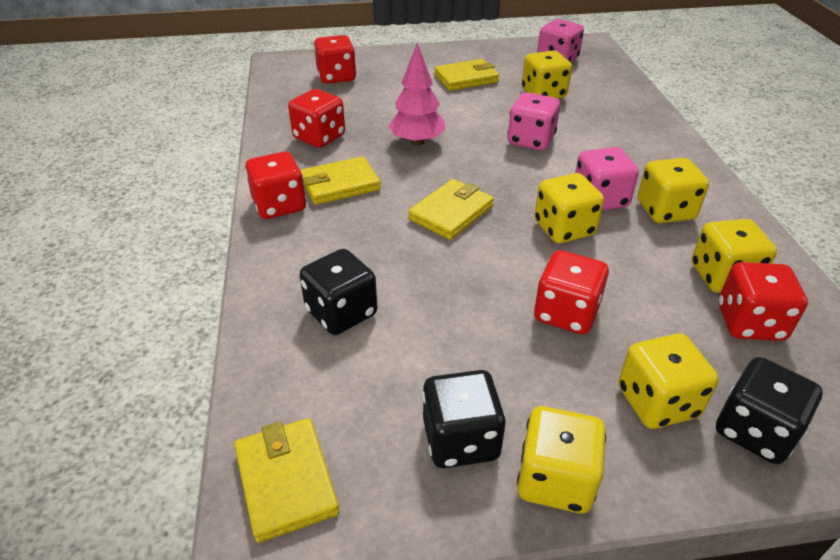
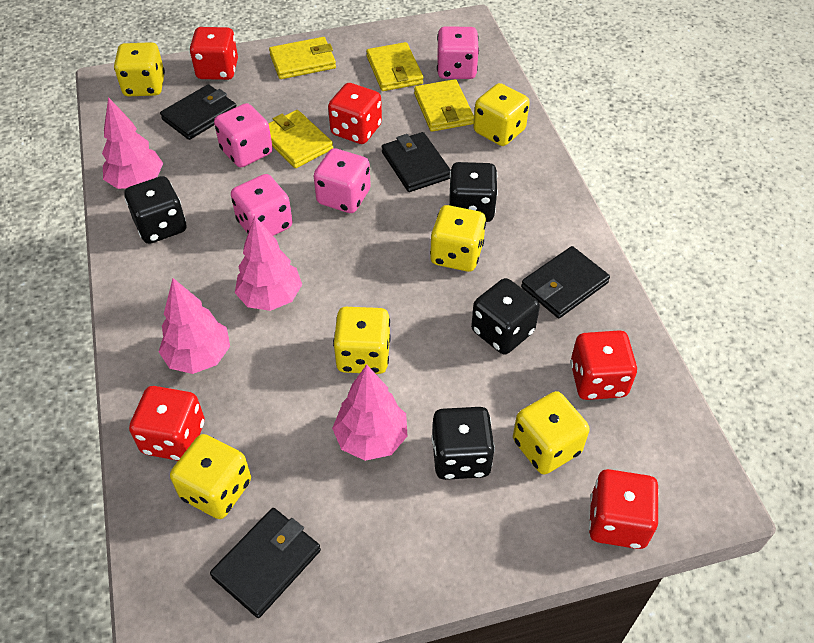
black dice: 3 -> 4
black wallet: 0 -> 4
pink dice: 3 -> 4
pink tree: 1 -> 4

